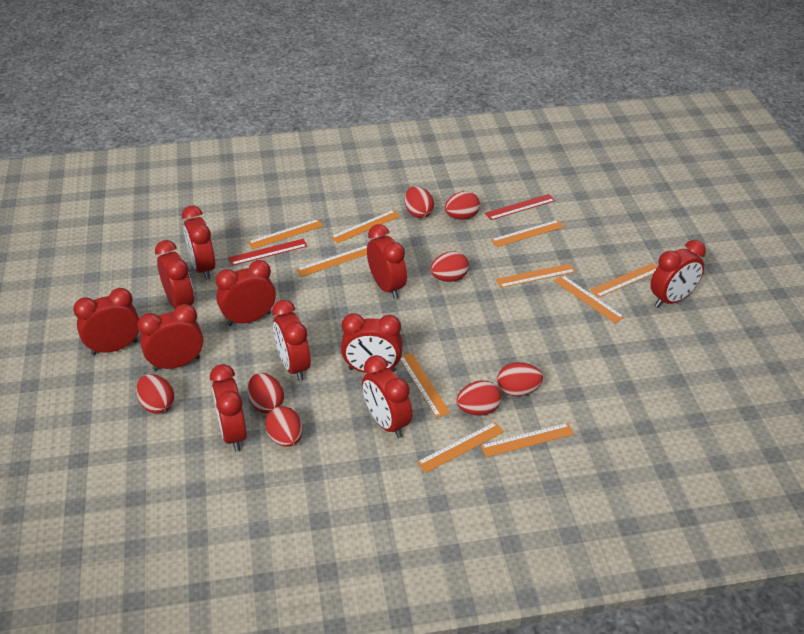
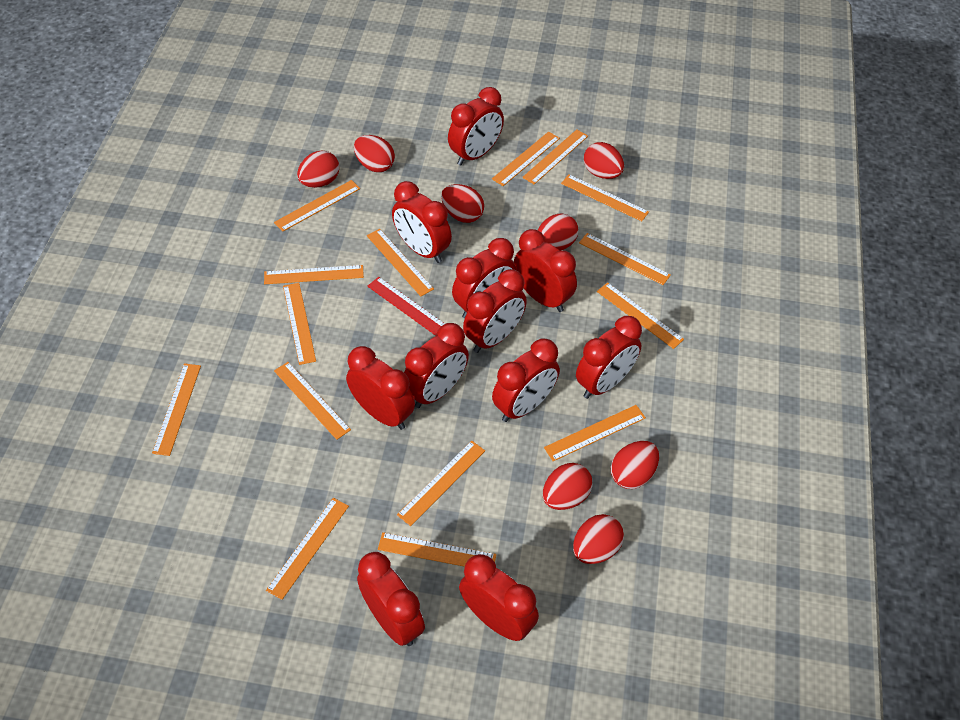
orange ruler: 10 -> 15
red ruler: 2 -> 1

